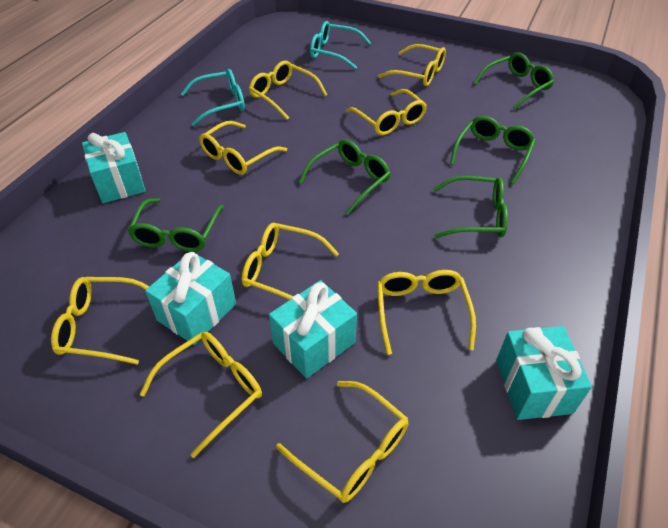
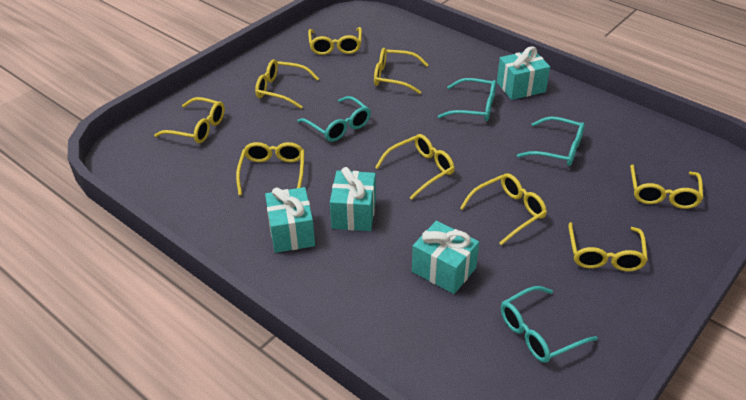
green glasses: 5 -> 0
turquoise glasses: 2 -> 4

